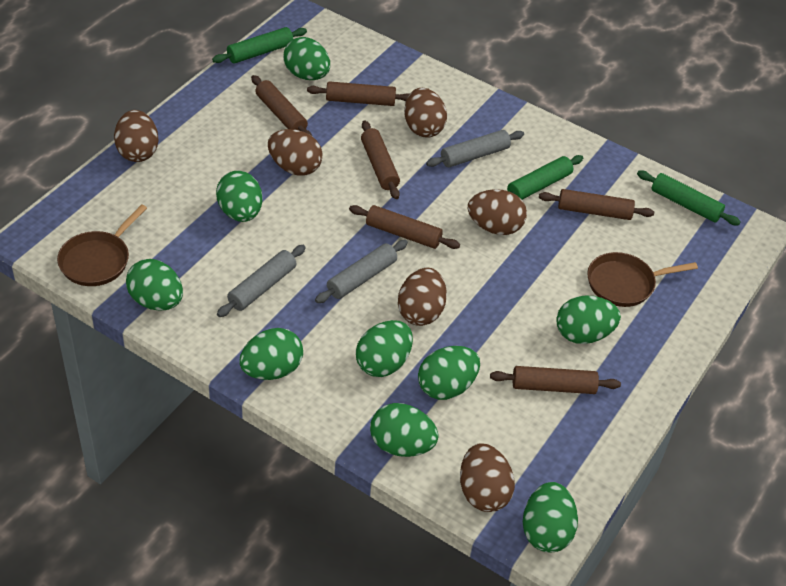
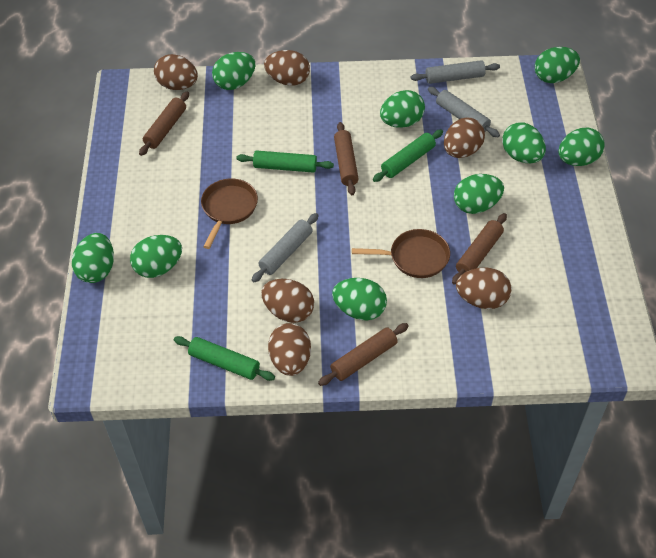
brown rolling pin: 6 -> 4

